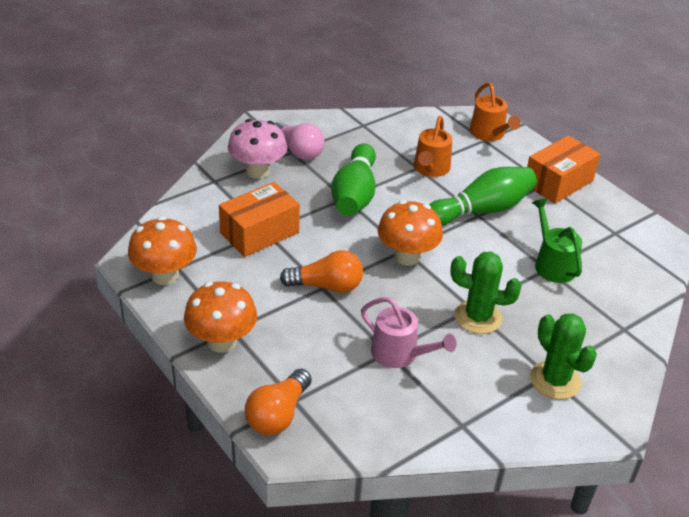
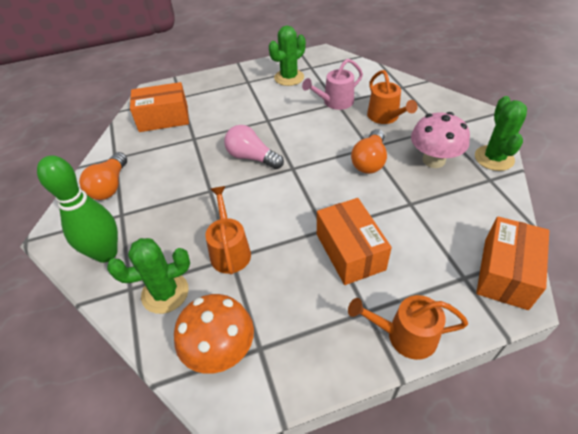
green bowling pin: 2 -> 1
green cactus: 2 -> 3
green watering can: 1 -> 0
orange box: 2 -> 3
orange mushroom: 3 -> 1
orange watering can: 2 -> 3

